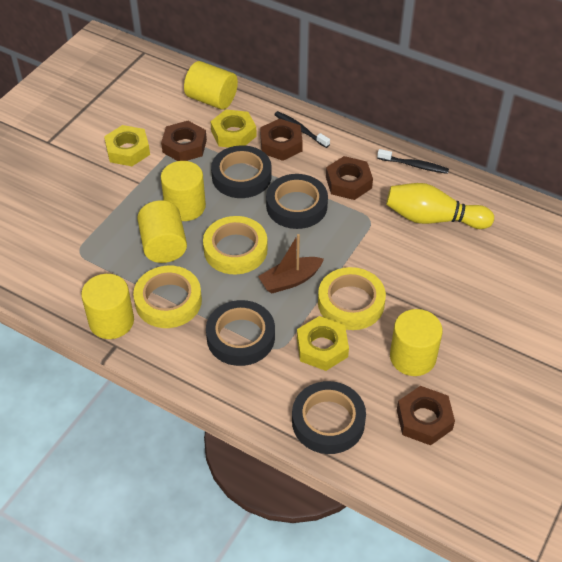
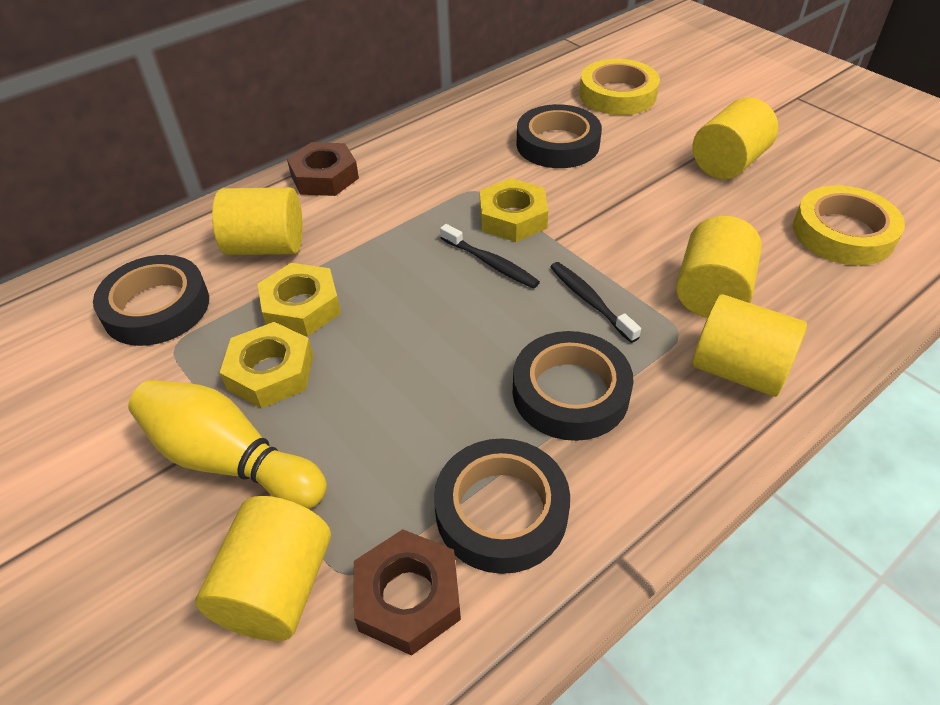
brown boat: 1 -> 0
brown nut: 4 -> 2
yellow tape: 3 -> 2

